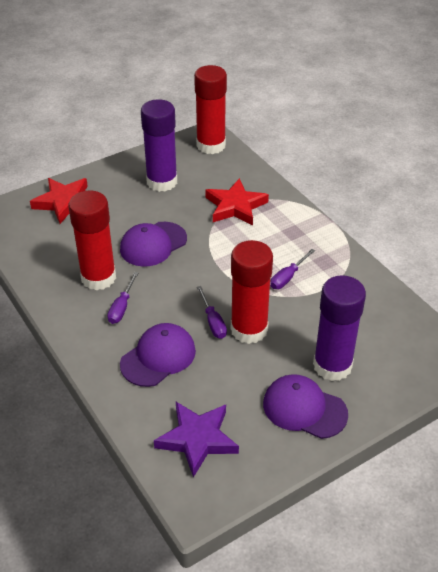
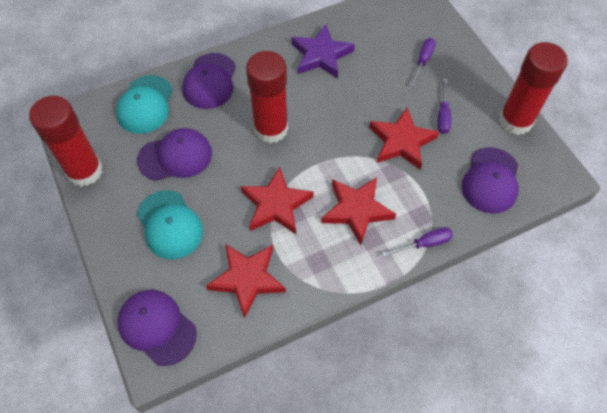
purple cap: 3 -> 4
purple glue stick: 2 -> 0
red star: 2 -> 4
turquoise cap: 0 -> 2

